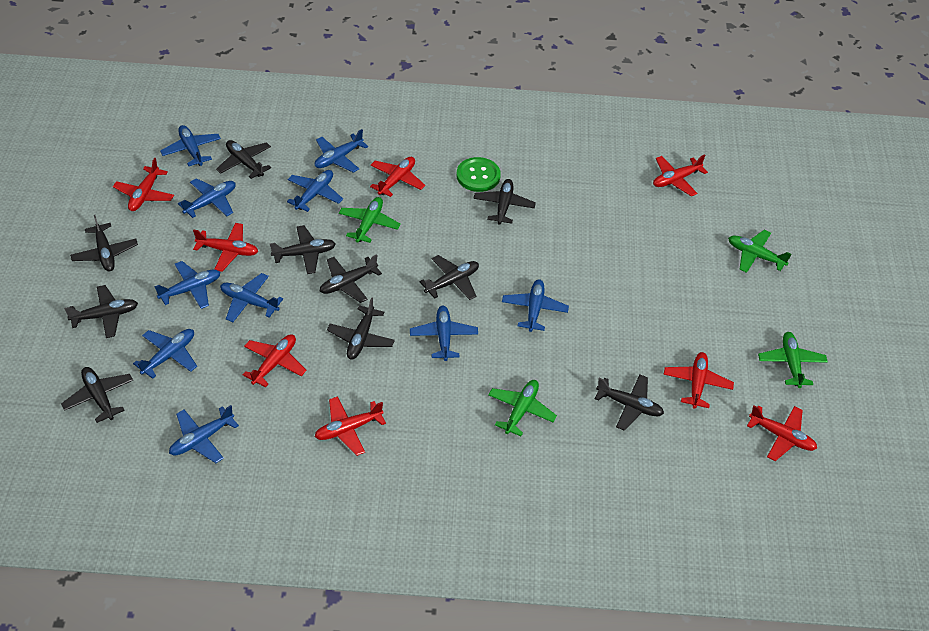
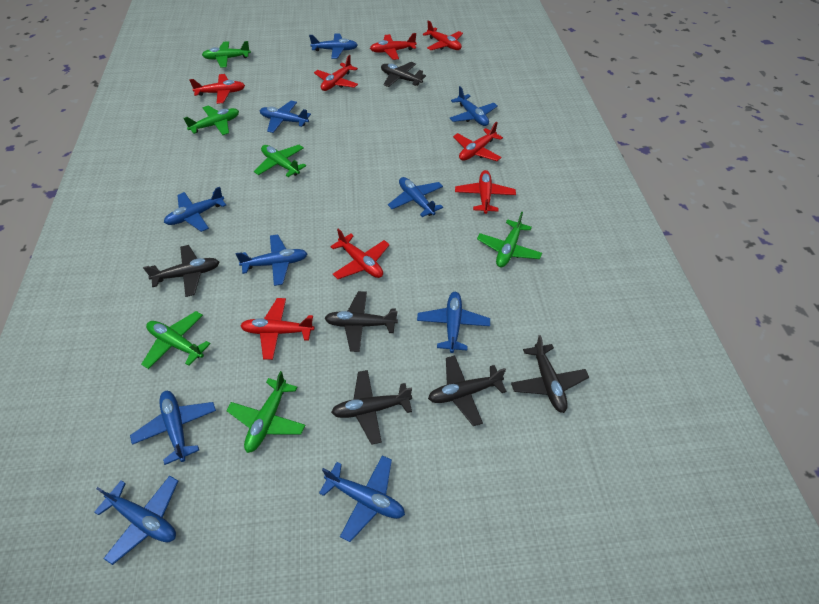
black plane: 10 -> 6
green button: 1 -> 0
green plane: 4 -> 6

